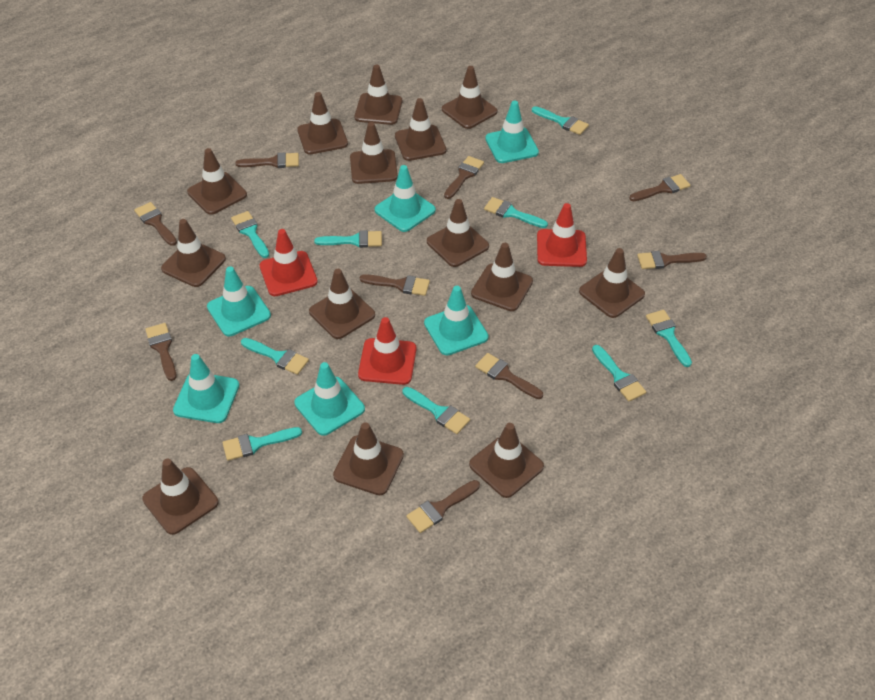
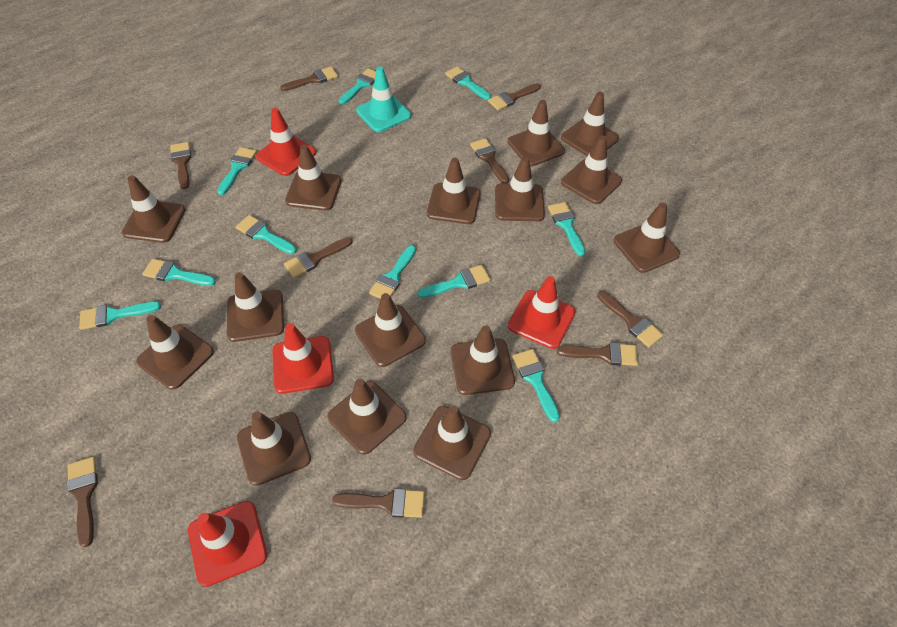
brown traffic cone: 14 -> 15
red traffic cone: 3 -> 4
turquoise brush: 9 -> 10
turquoise traffic cone: 6 -> 1

